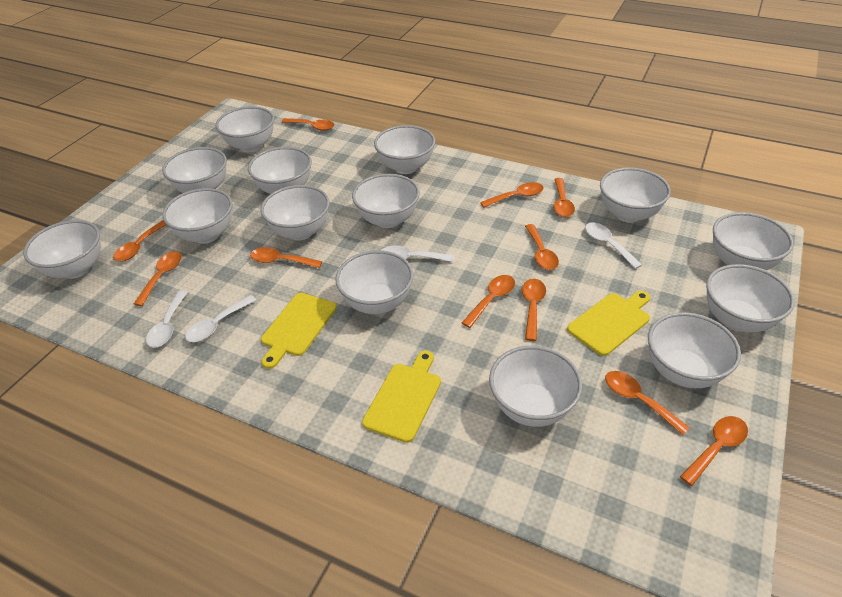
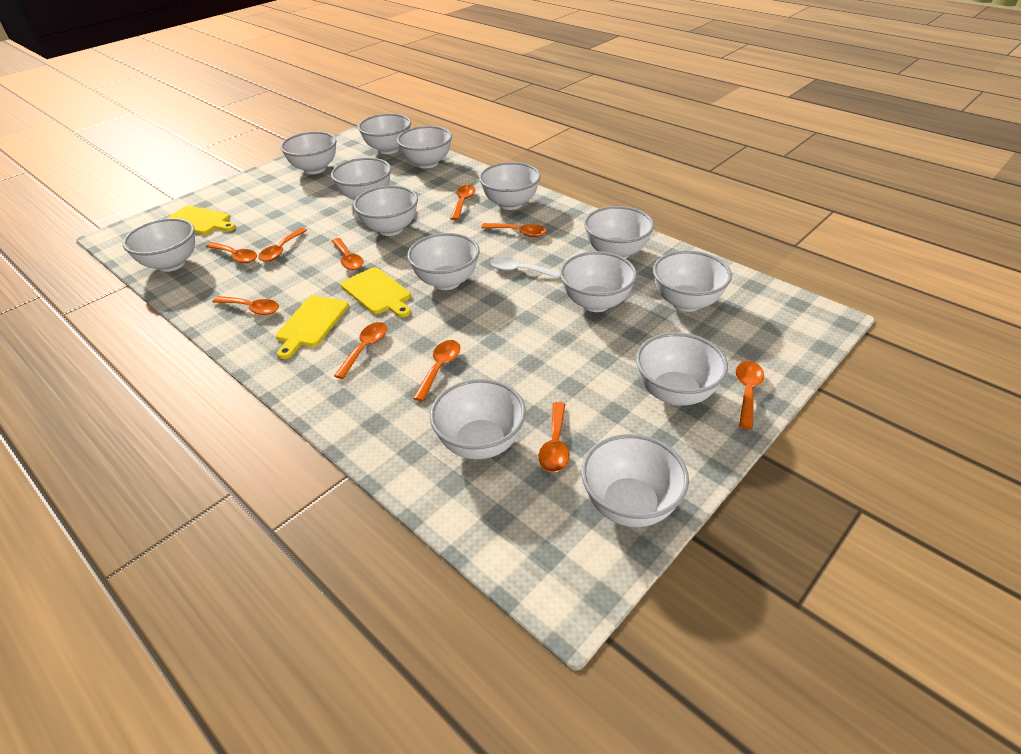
orange spoon: 11 -> 10
white spoon: 4 -> 1

